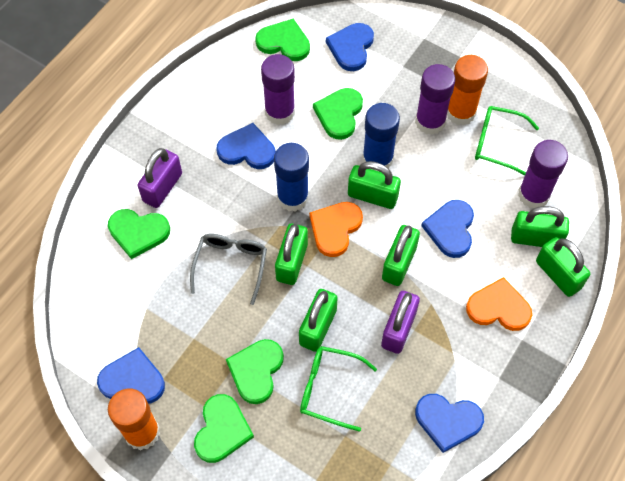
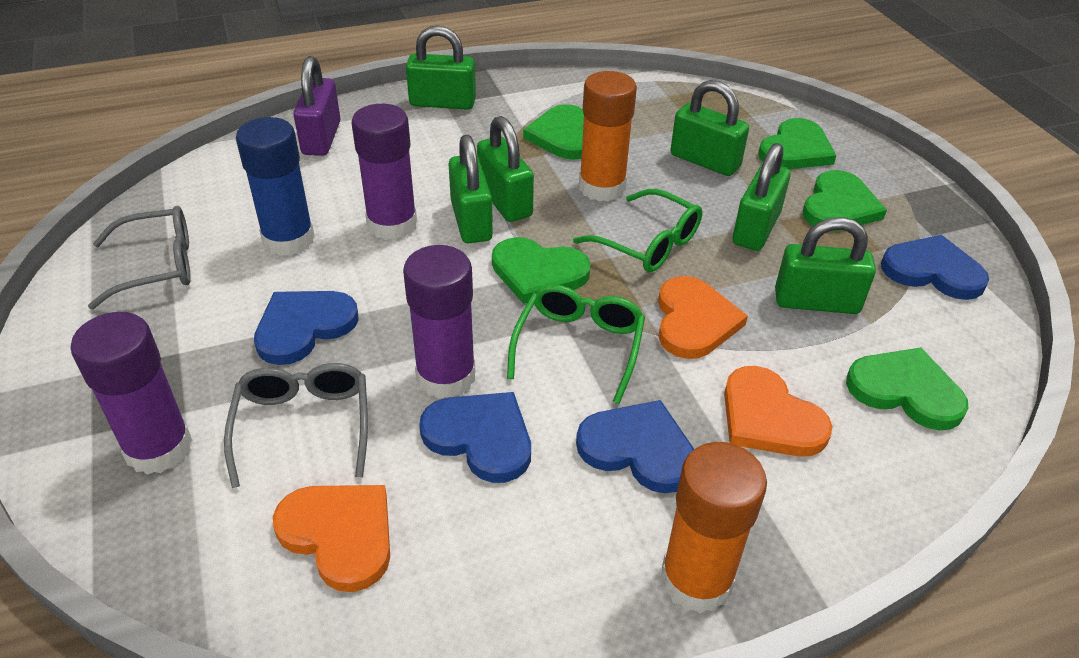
blue glue stick: 2 -> 1
blue heart: 5 -> 4
grey glasses: 1 -> 2
orange heart: 2 -> 3
purple padlock: 2 -> 1

